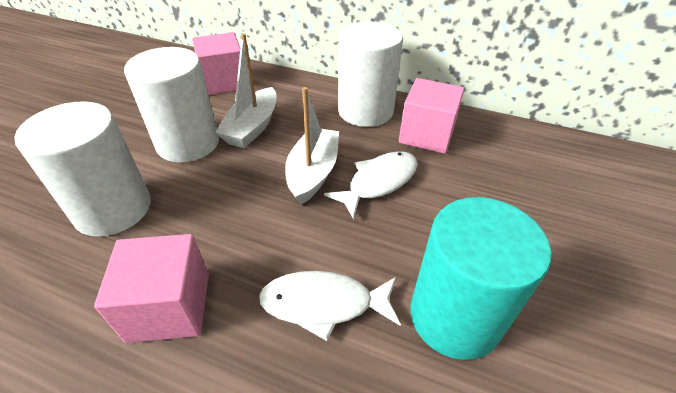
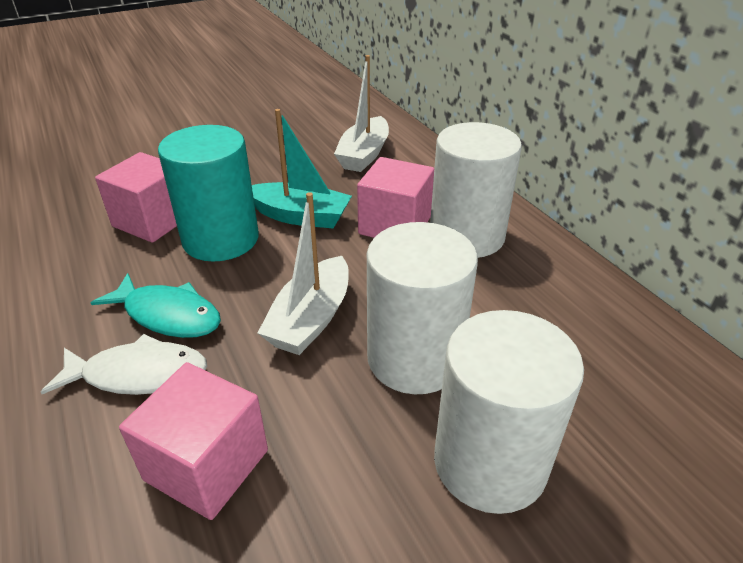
turquoise boat: 0 -> 1
turquoise fish: 0 -> 1
white fish: 2 -> 1

